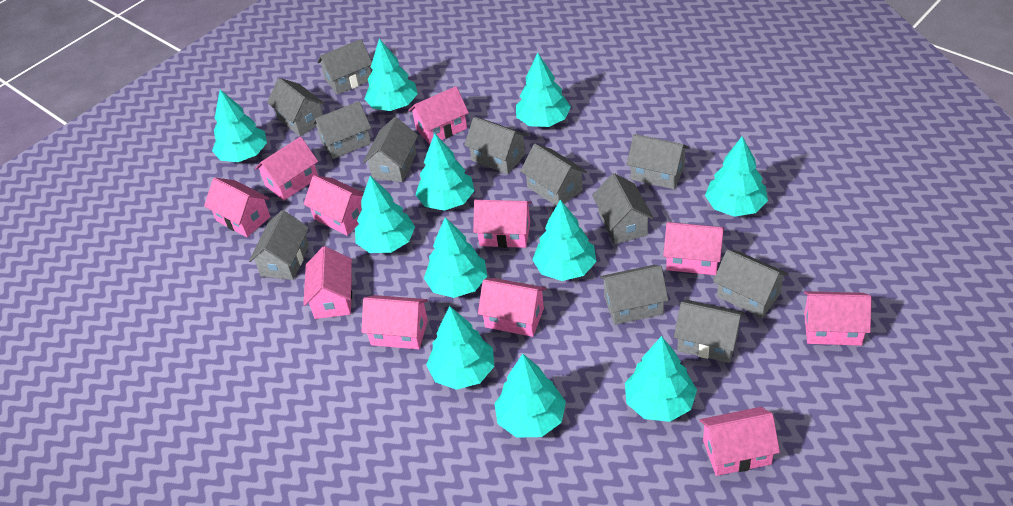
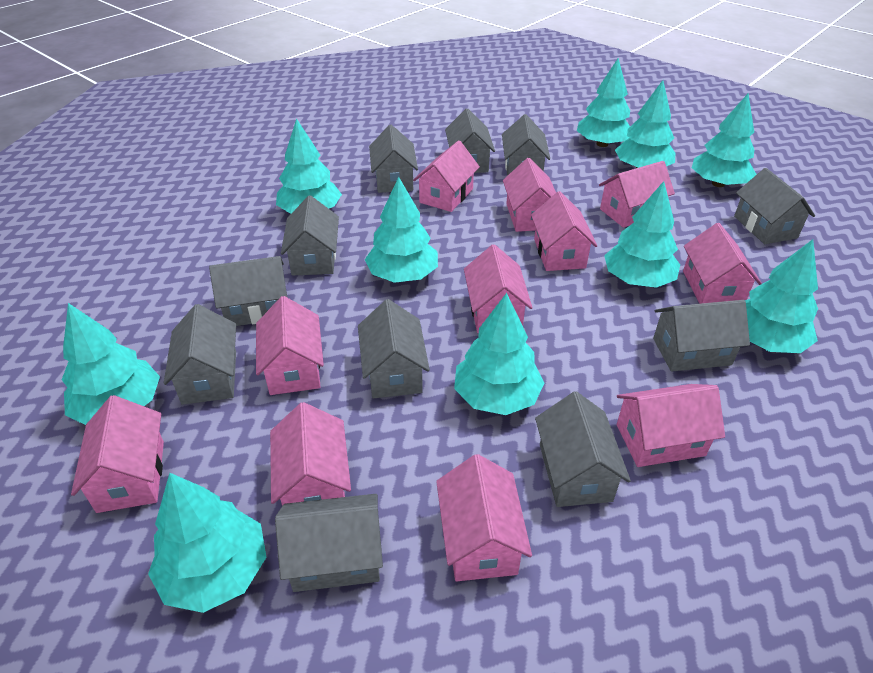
grey house: 12 -> 11
turquoise tree: 11 -> 10

